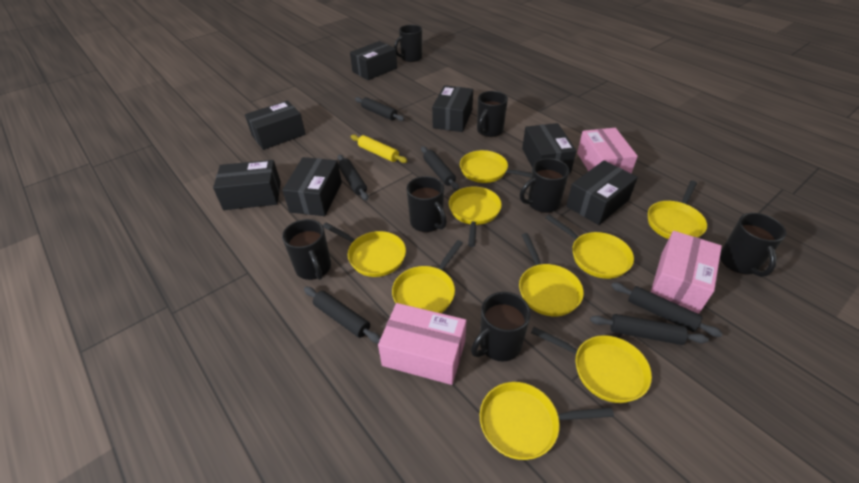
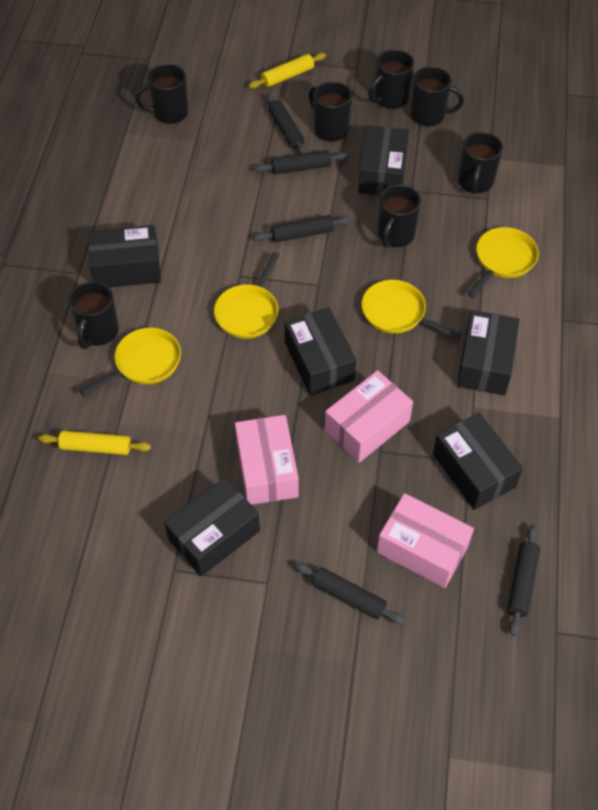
black box: 7 -> 6
black rolling pin: 6 -> 5
yellow pan: 9 -> 4
yellow rolling pin: 1 -> 2

